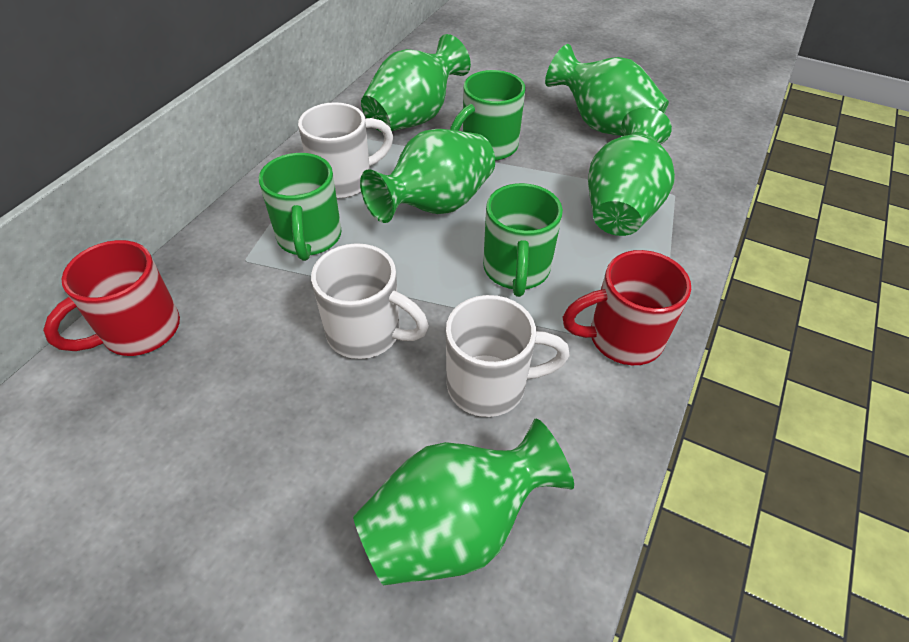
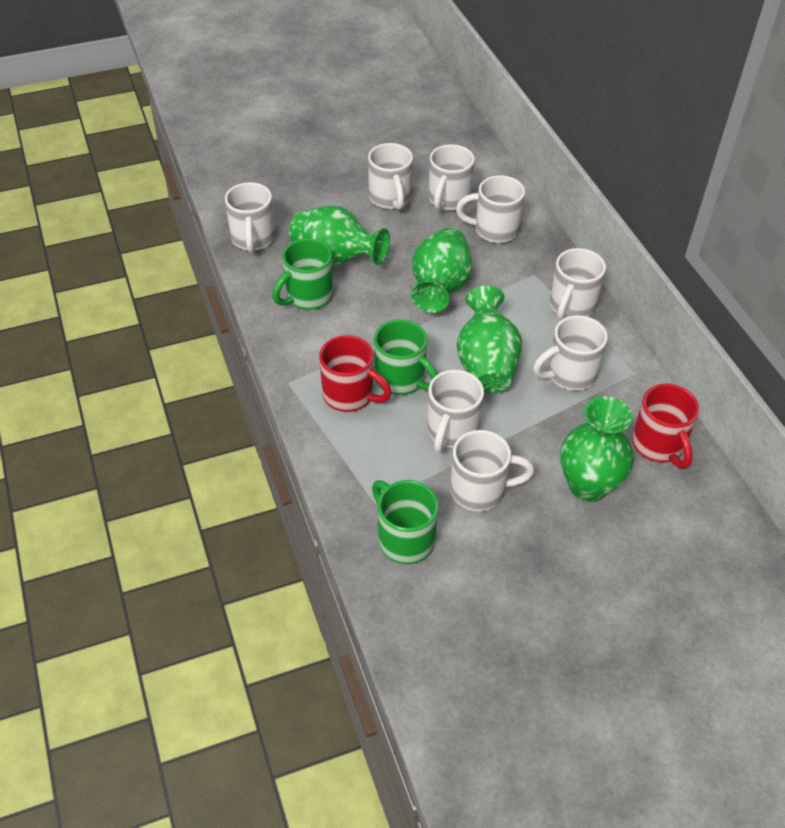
green vase: 5 -> 4
white mug: 3 -> 8

